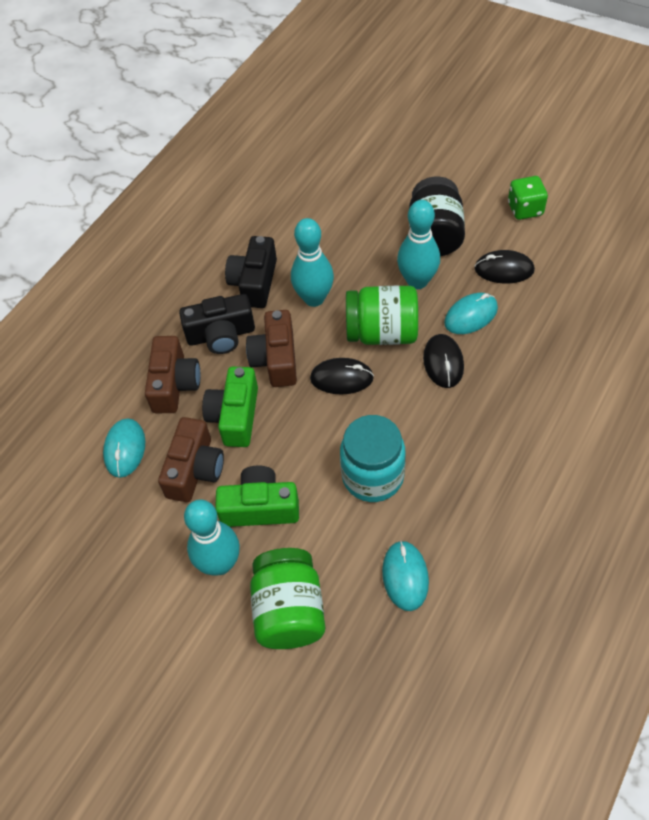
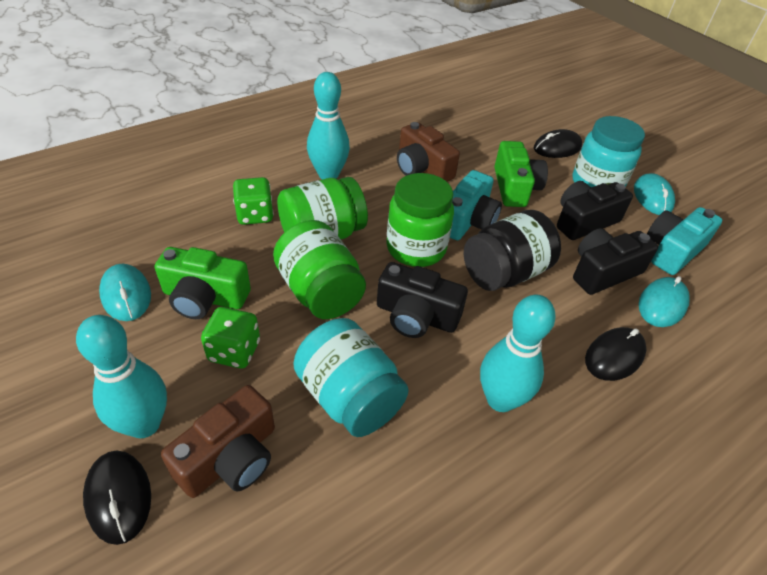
black camera: 2 -> 3
brown camera: 3 -> 2
green dice: 1 -> 2
green jar: 2 -> 3
turquoise camera: 0 -> 2
turquoise jar: 1 -> 2

